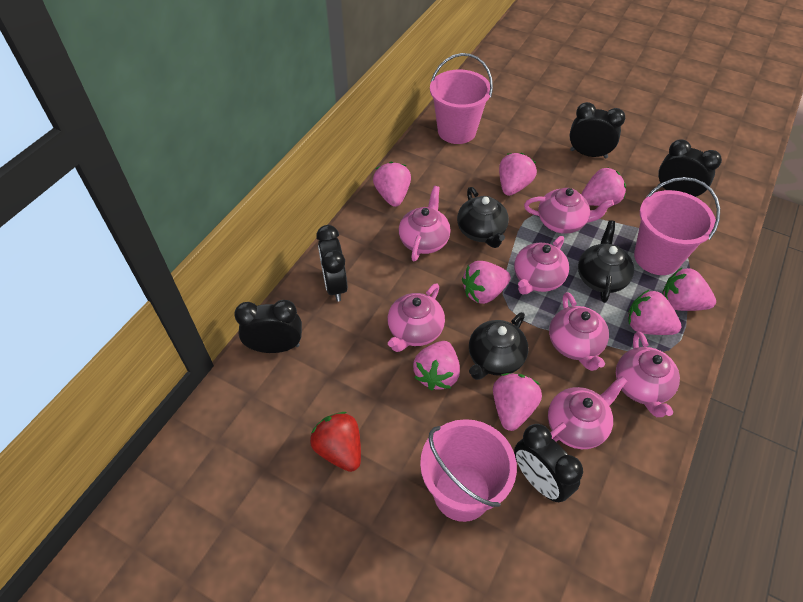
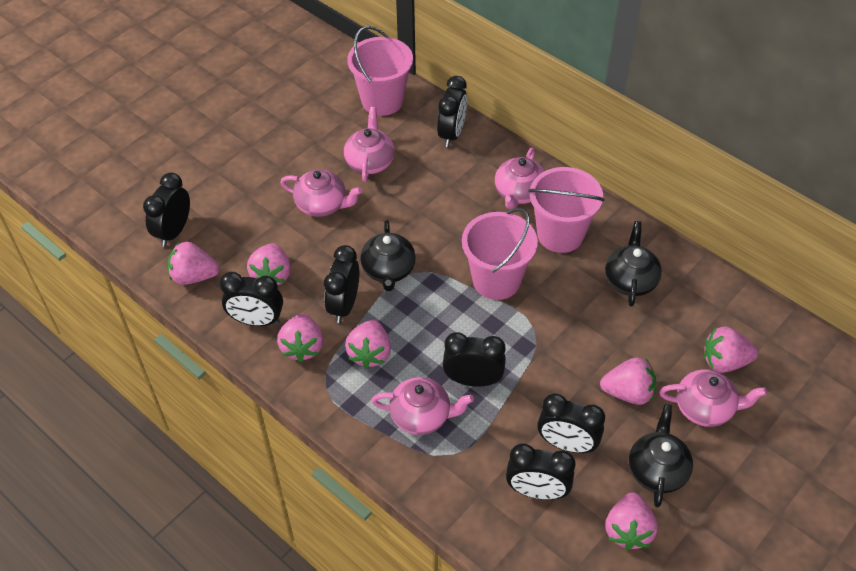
black clock: 5 -> 7
pink strawberry: 8 -> 7
pink teapot: 7 -> 5
red strawberry: 1 -> 0

